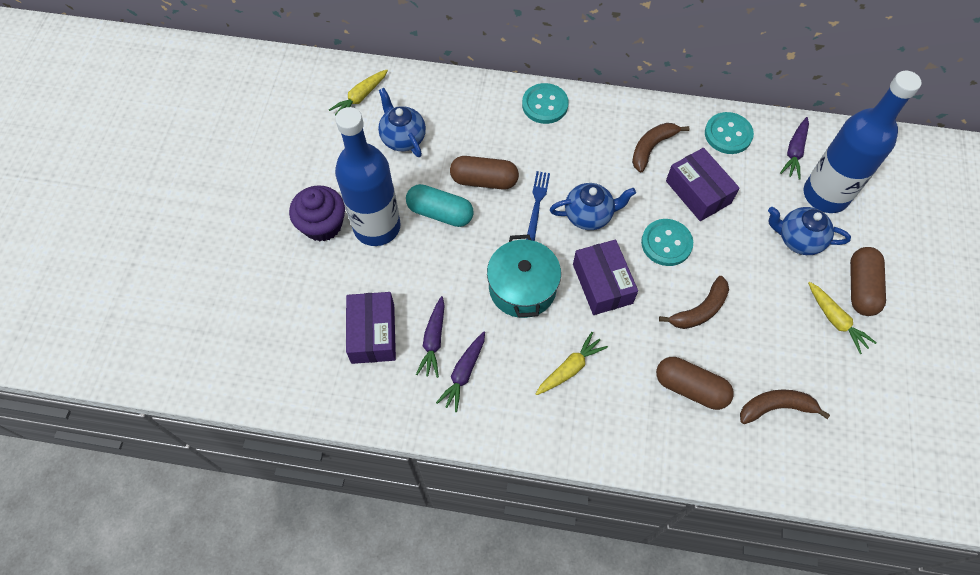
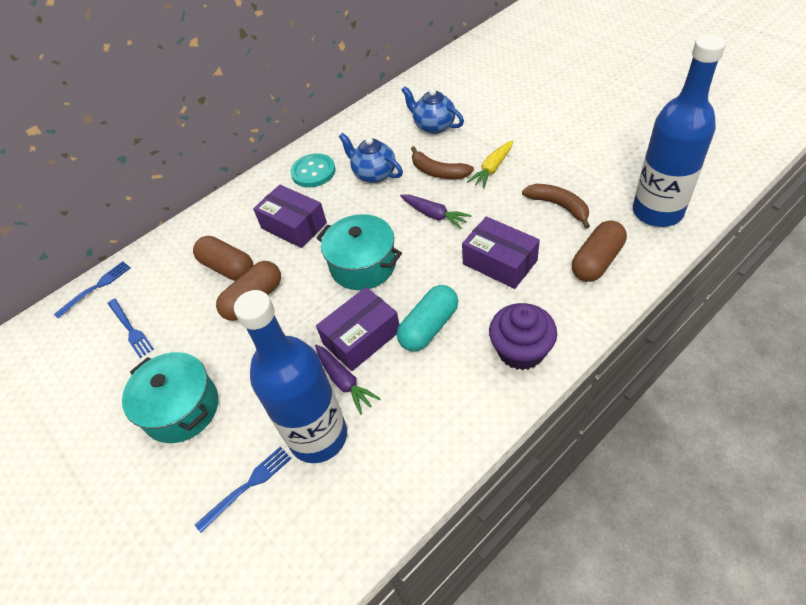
blue fork: 1 -> 3
blue teapot: 3 -> 2
brown banana: 3 -> 2
purple carrot: 3 -> 2
turquoise button: 3 -> 1
turquoise pot: 1 -> 2
yellow carrot: 3 -> 1

